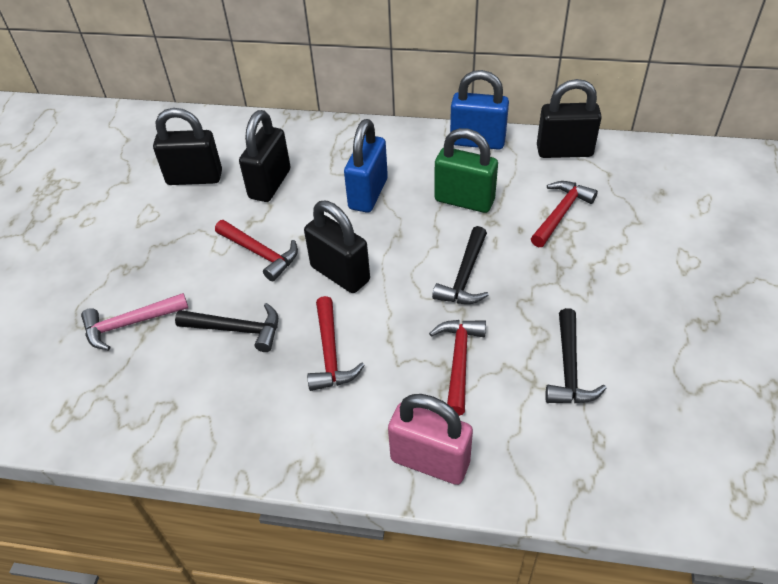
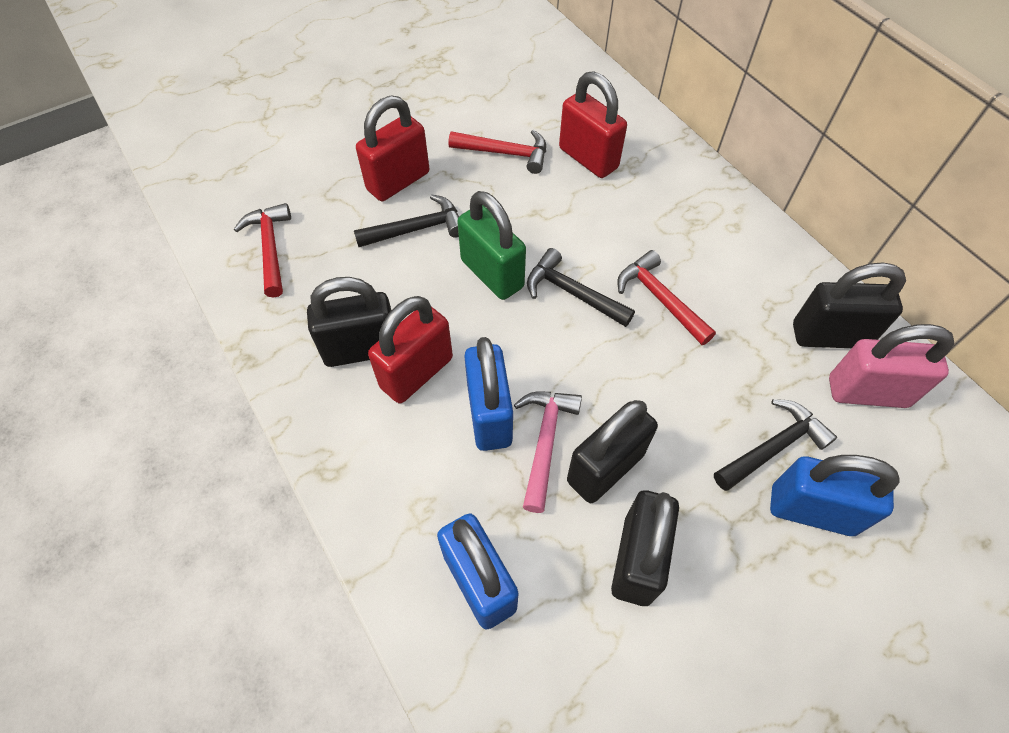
blue padlock: 2 -> 3
red hammer: 4 -> 3
red padlock: 0 -> 3

